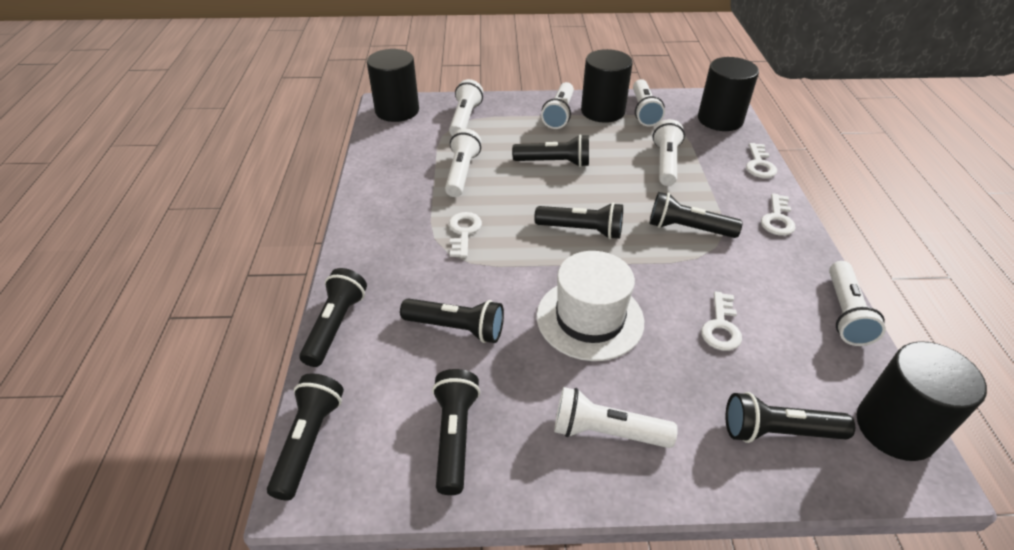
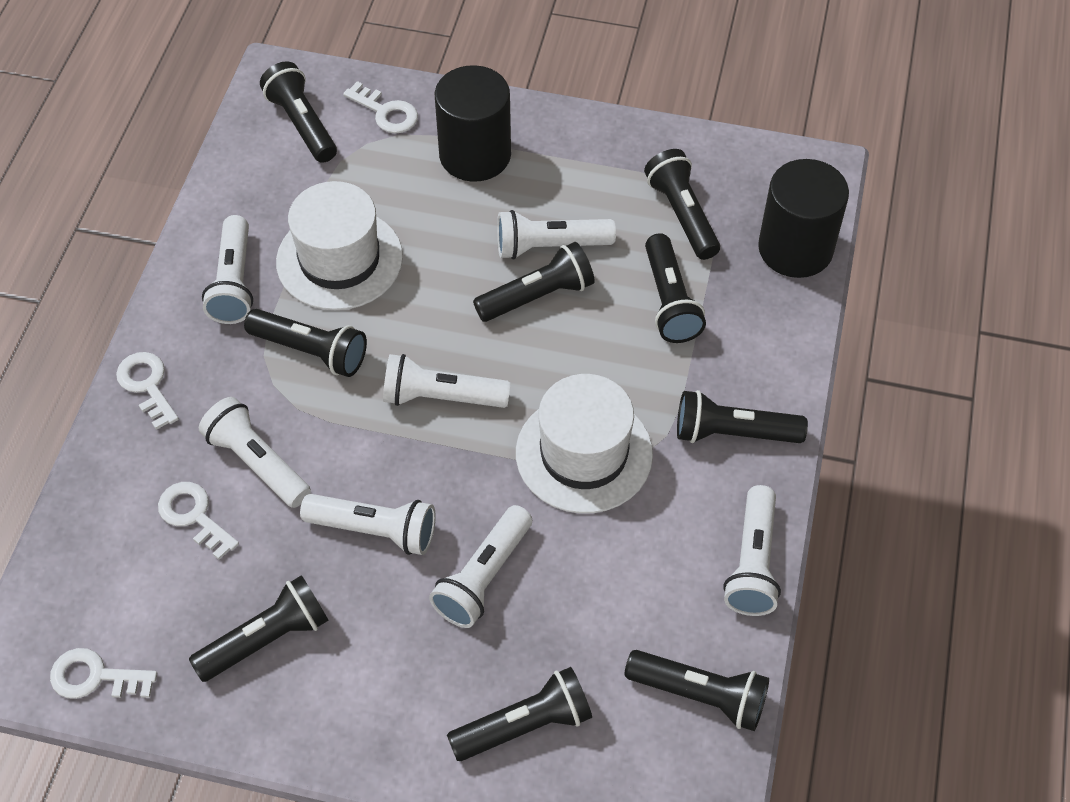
black cylinder: 4 -> 2
black flashlight: 8 -> 9
white hat: 1 -> 2

